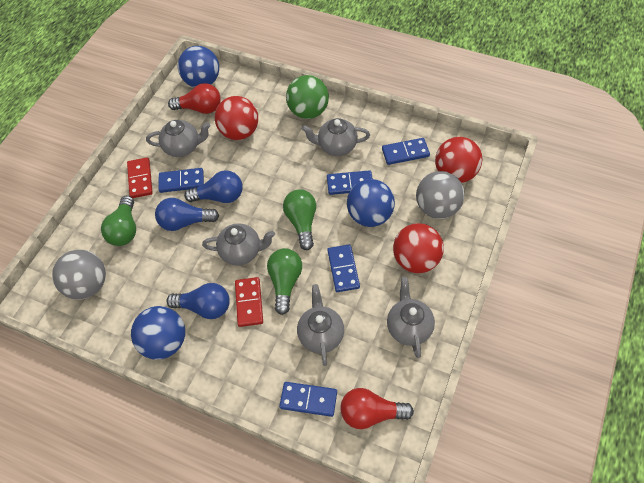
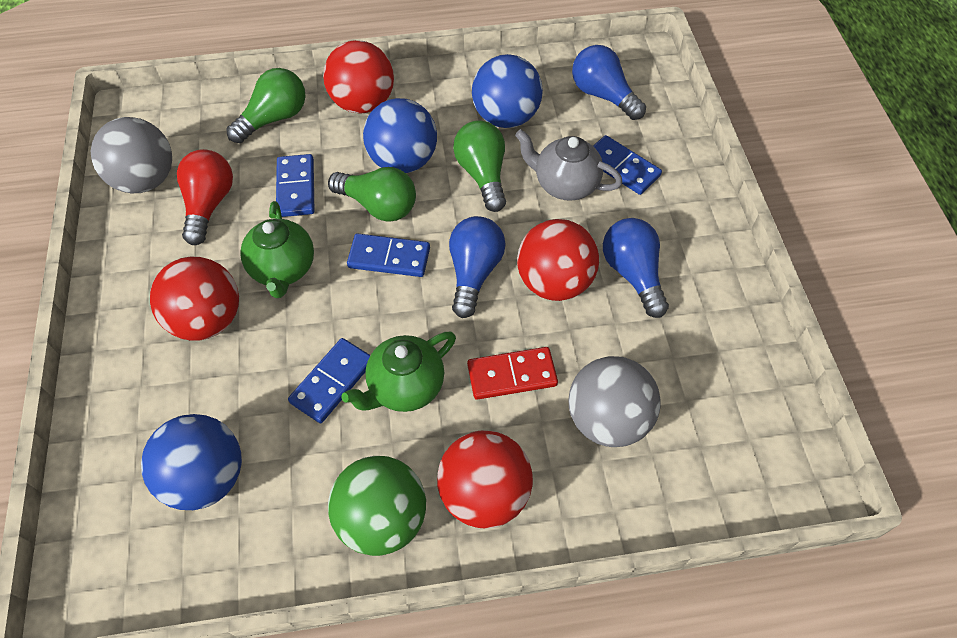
blue domino: 5 -> 4
green teapot: 0 -> 2
grey teapot: 5 -> 1
red ball: 3 -> 4
red domino: 2 -> 1
red light bulb: 2 -> 1

